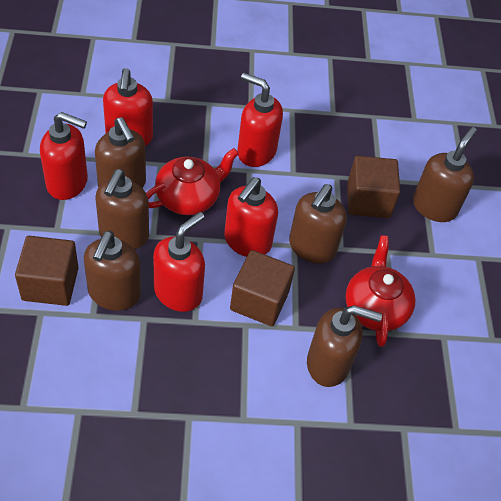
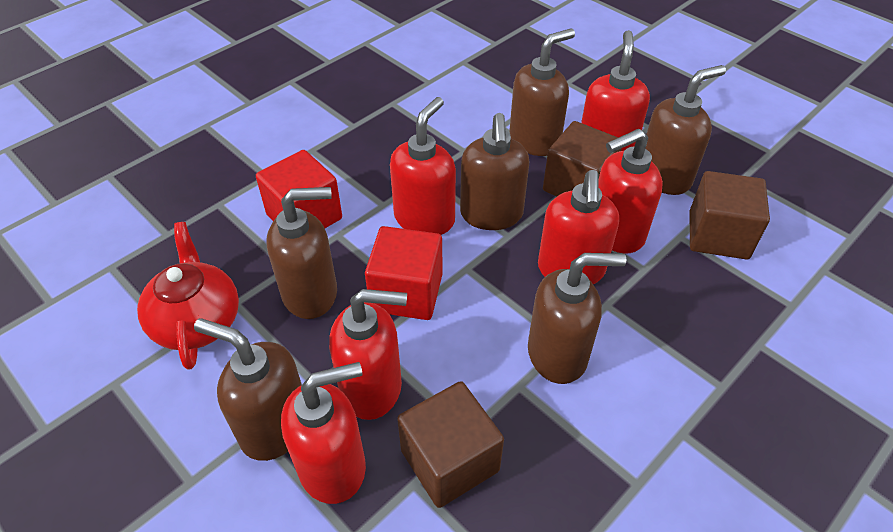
red cube: 0 -> 2
red soap dispenser: 5 -> 6
red teapot: 2 -> 1

